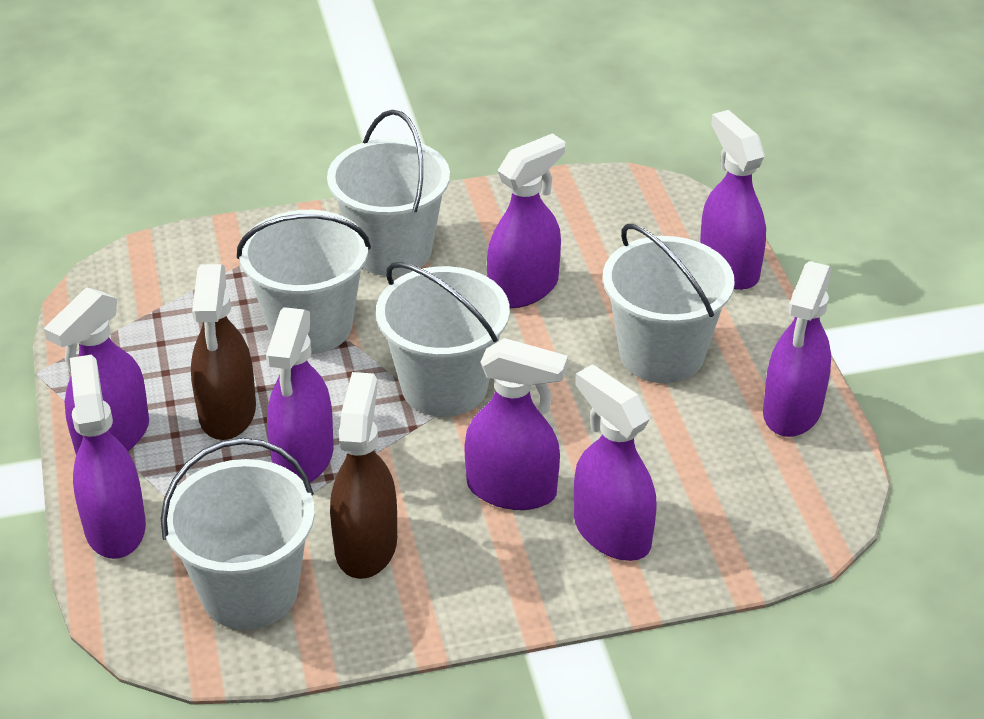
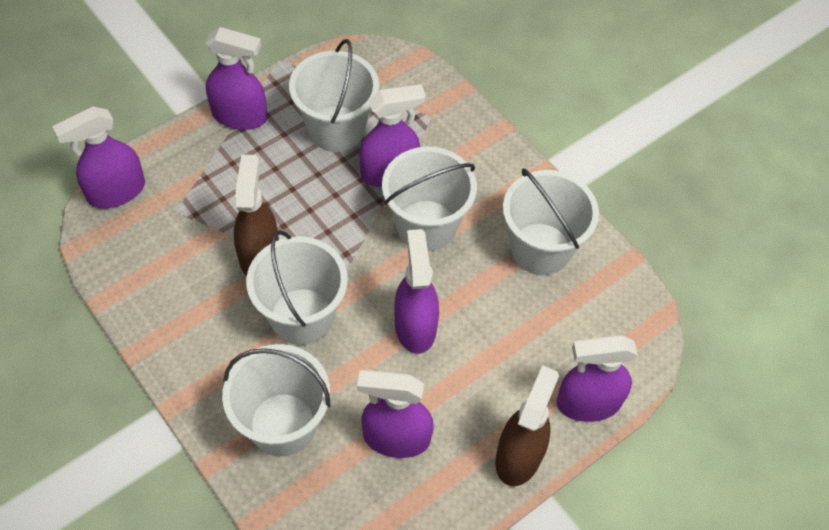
purple spray bottle: 8 -> 6

